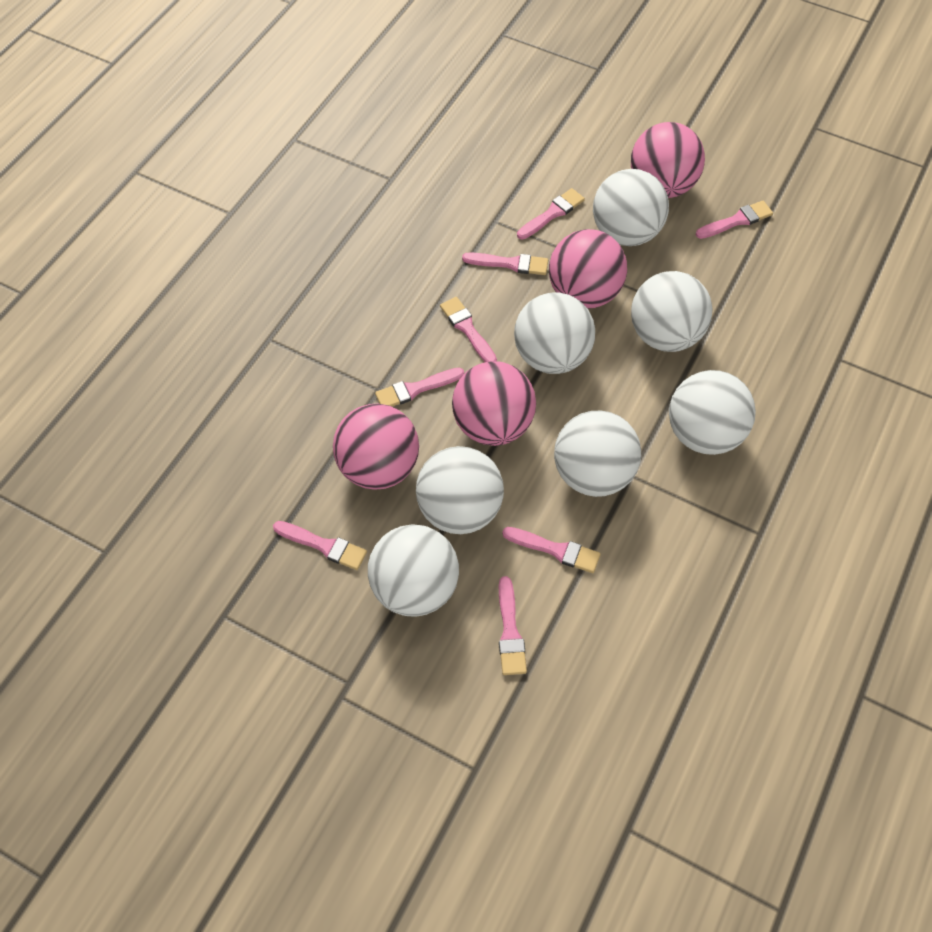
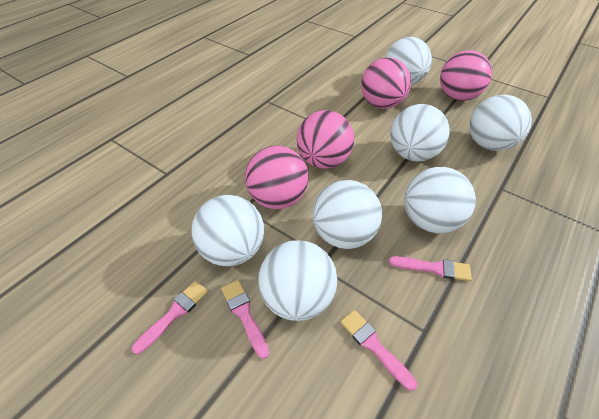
pink brush: 8 -> 4

